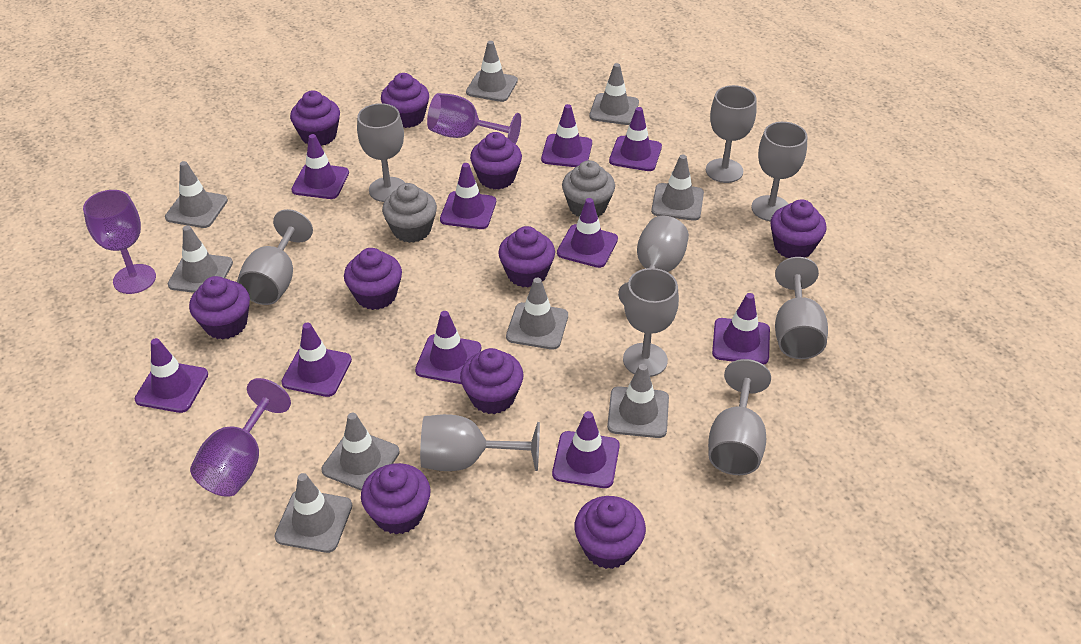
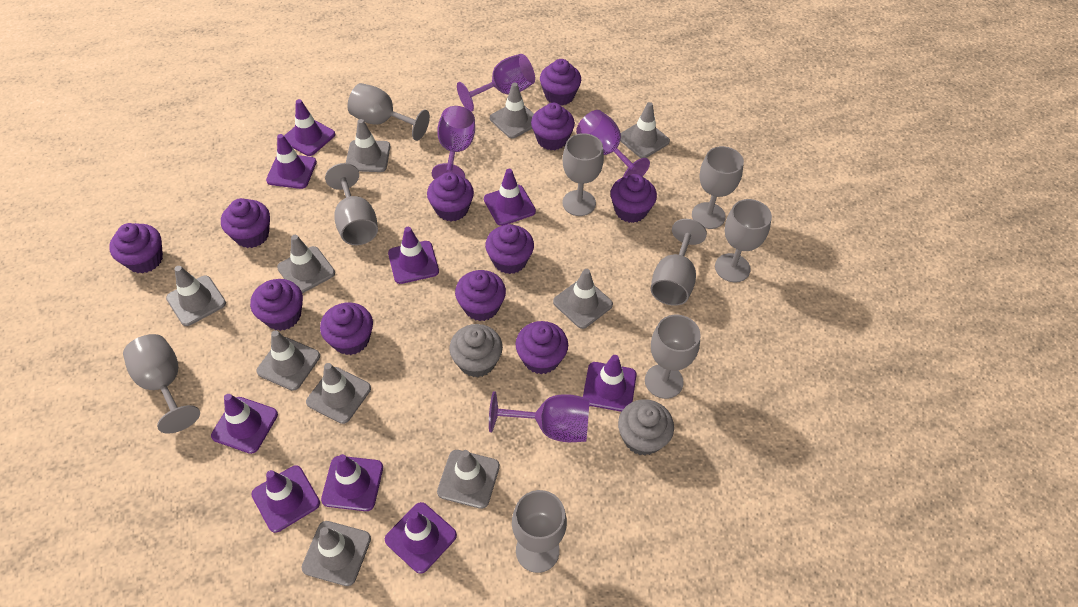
grey traffic cone: 9 -> 10
purple cupcake: 10 -> 11
purple goblet: 3 -> 4
purple traffic cone: 10 -> 9

